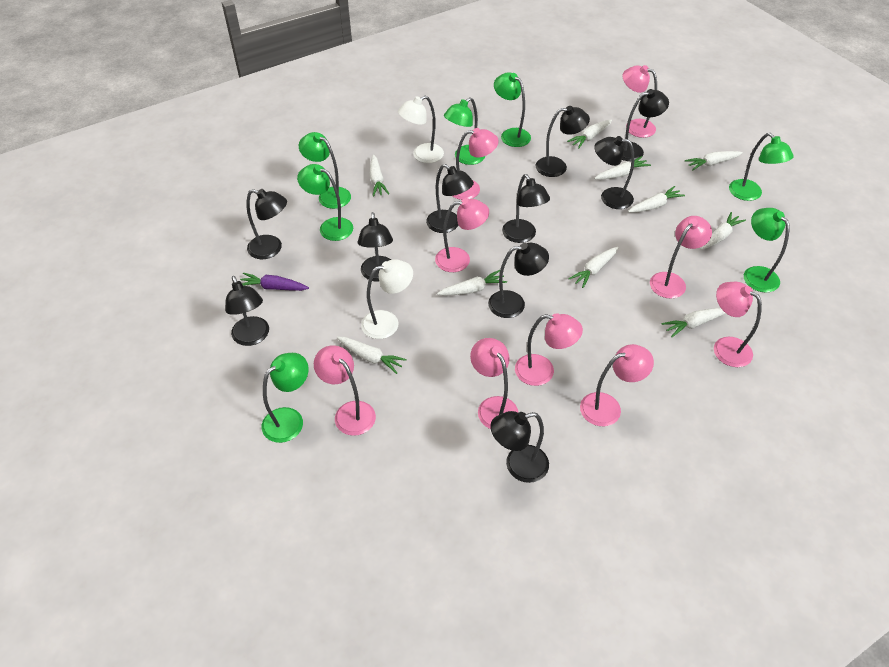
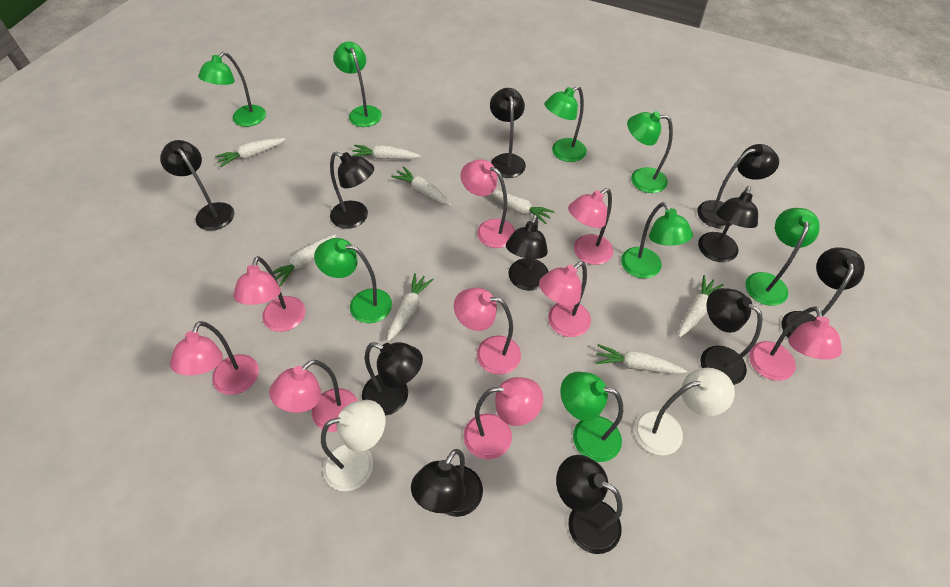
black lamp: 10 -> 11
green lamp: 7 -> 8
purple carrot: 1 -> 0
white carrot: 10 -> 8

